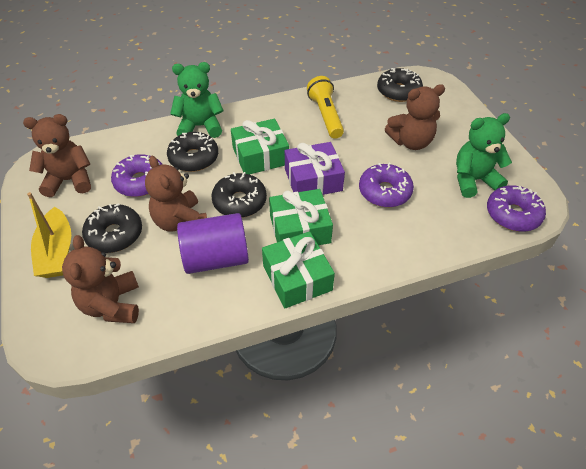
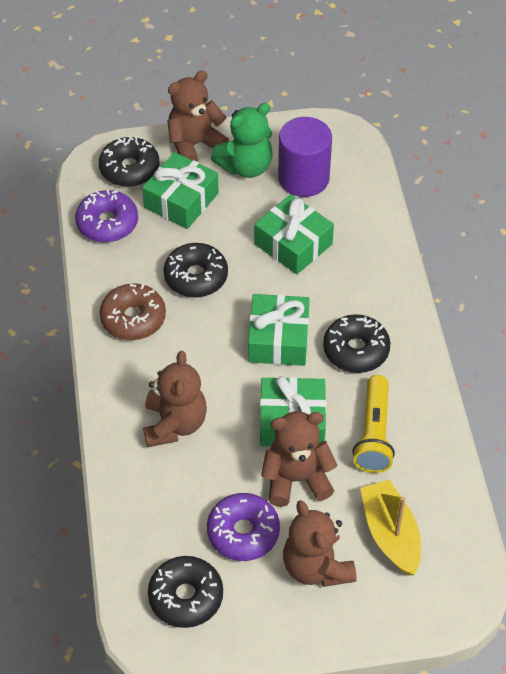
brown donut: 0 -> 1
green gift: 3 -> 4
green teddy bear: 2 -> 1
purple donut: 3 -> 2
purple gift: 1 -> 0

